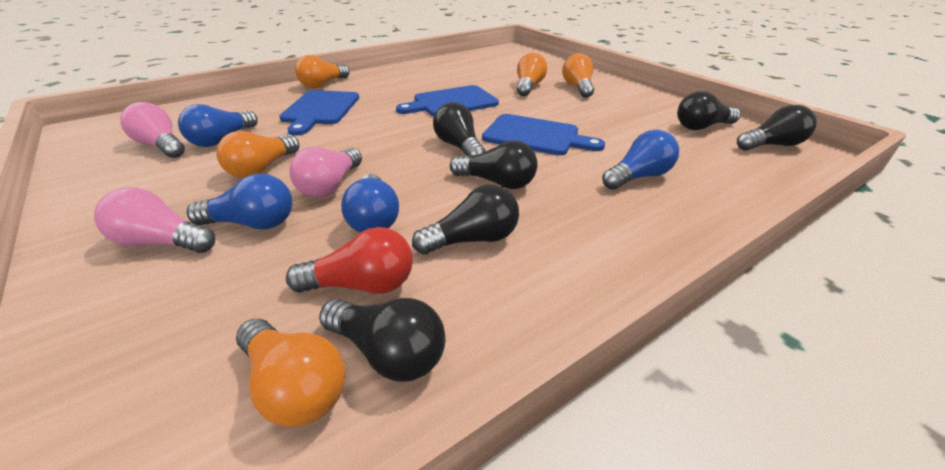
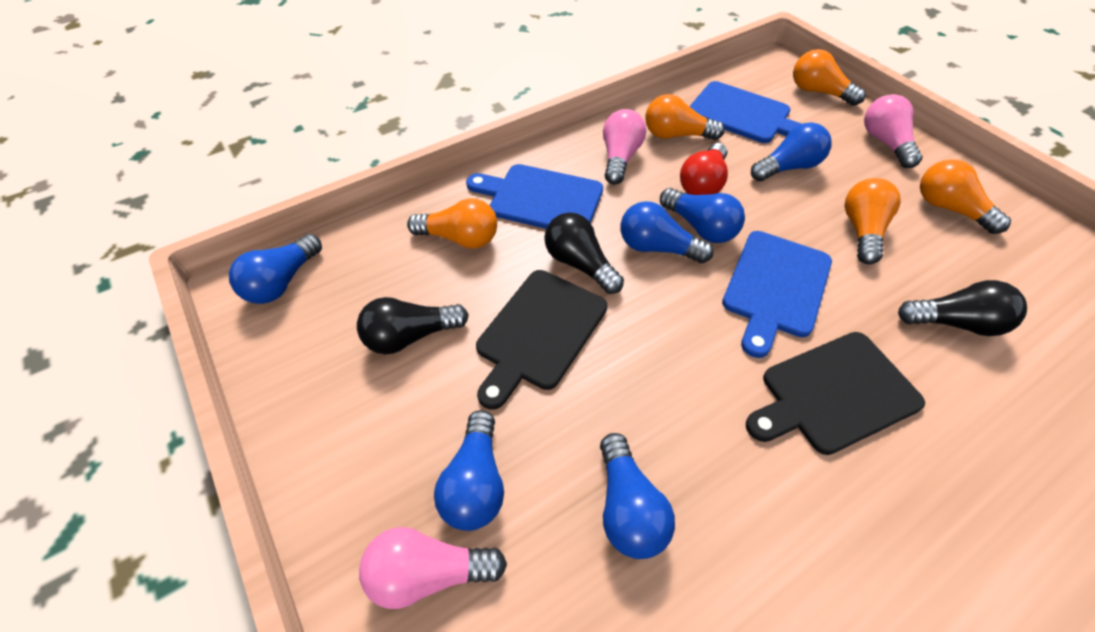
black cutting board: 0 -> 2
black light bulb: 6 -> 3
blue light bulb: 4 -> 6

